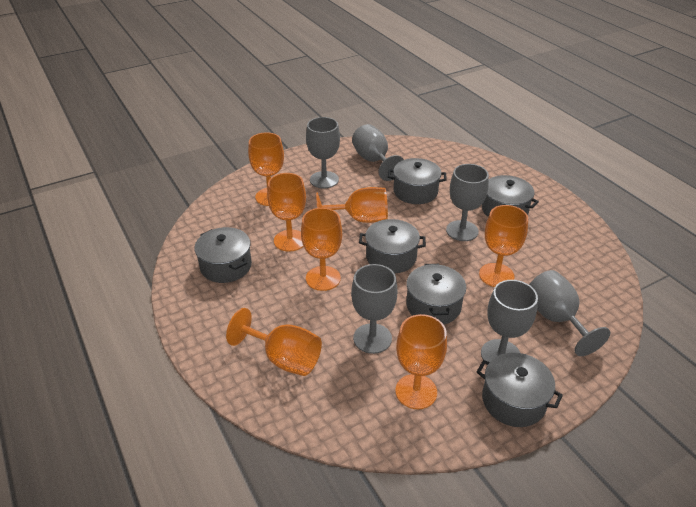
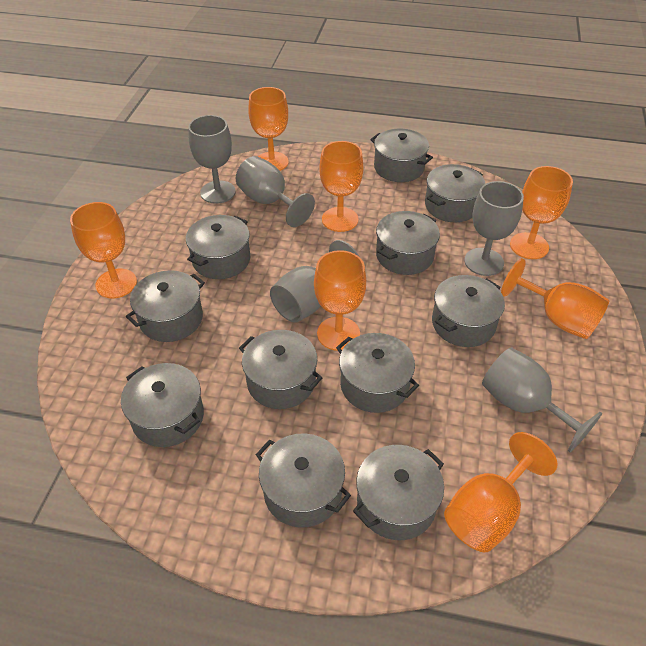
grey goblet: 6 -> 5
grey pot: 6 -> 11

